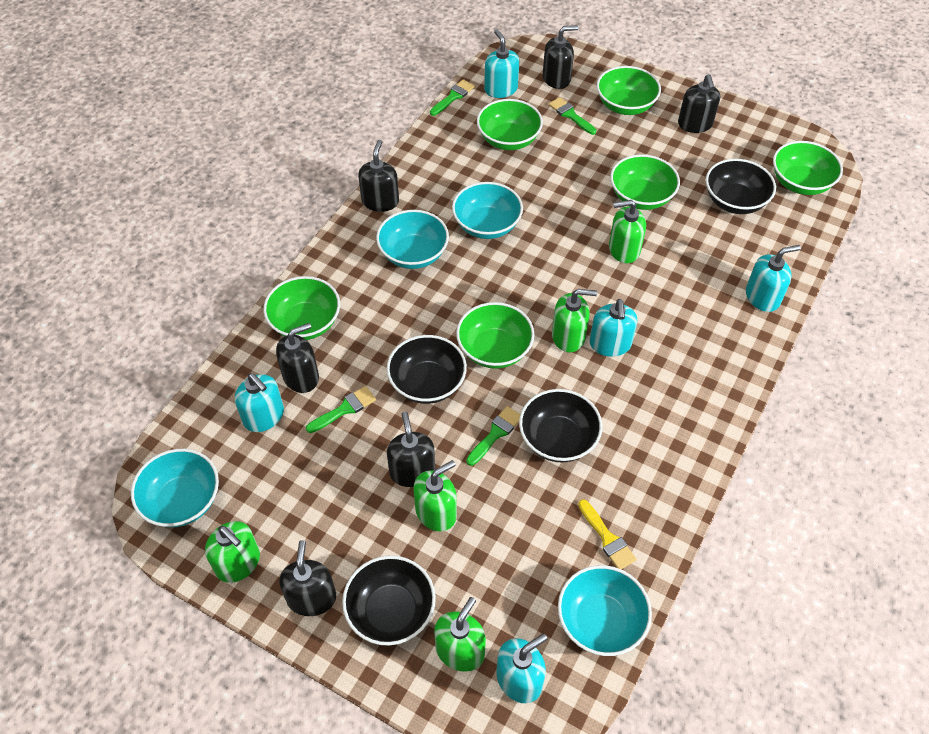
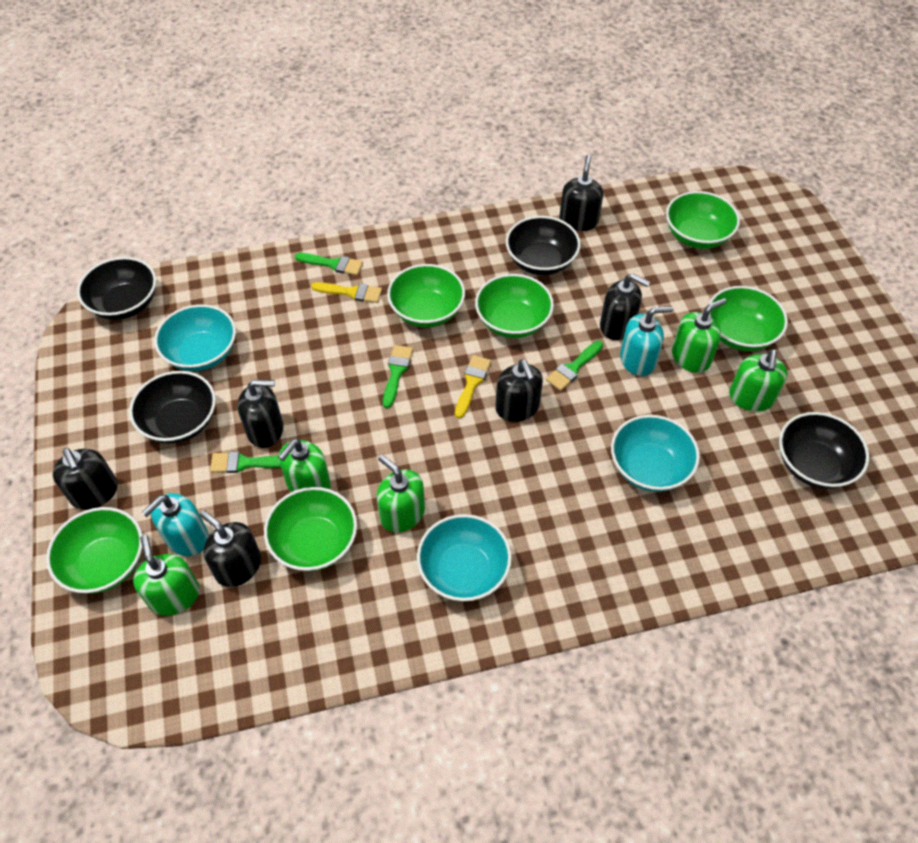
turquoise bowl: 4 -> 3
turquoise soap dispenser: 5 -> 2
yellow brush: 1 -> 2

